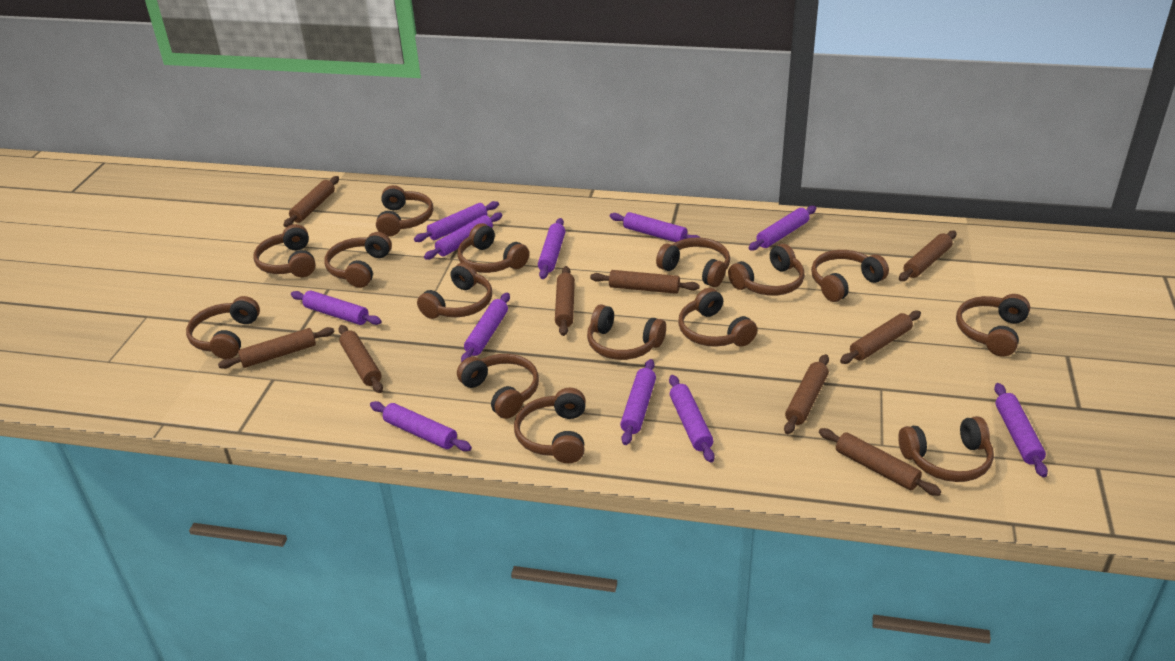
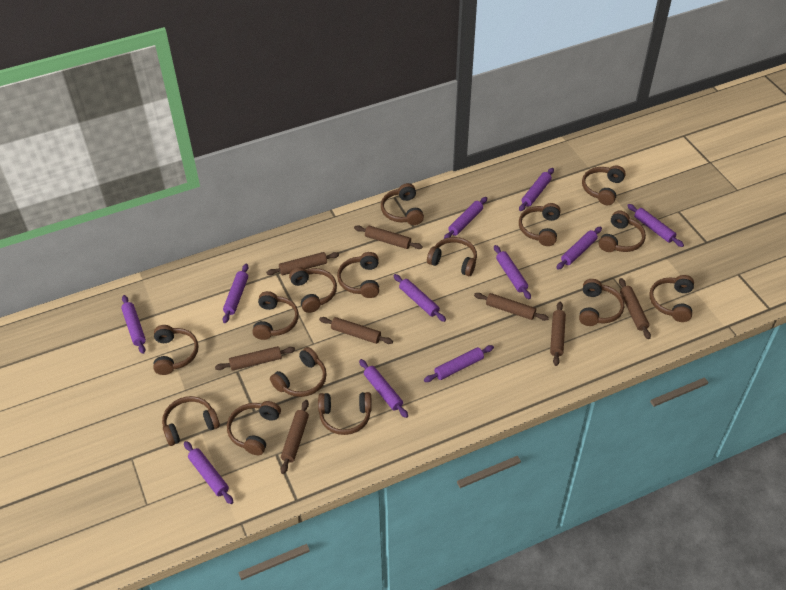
brown rolling pin: 9 -> 8

